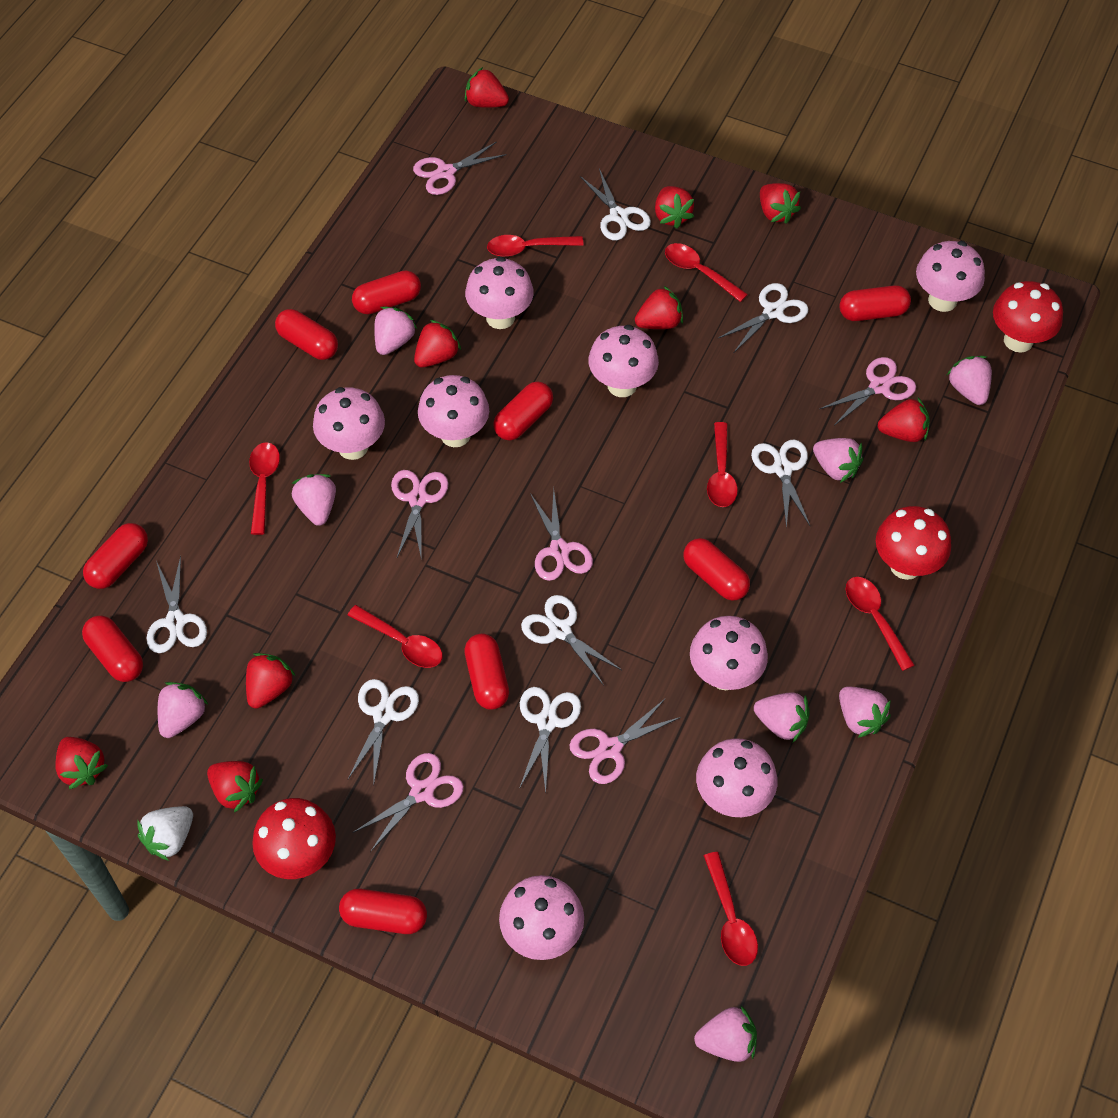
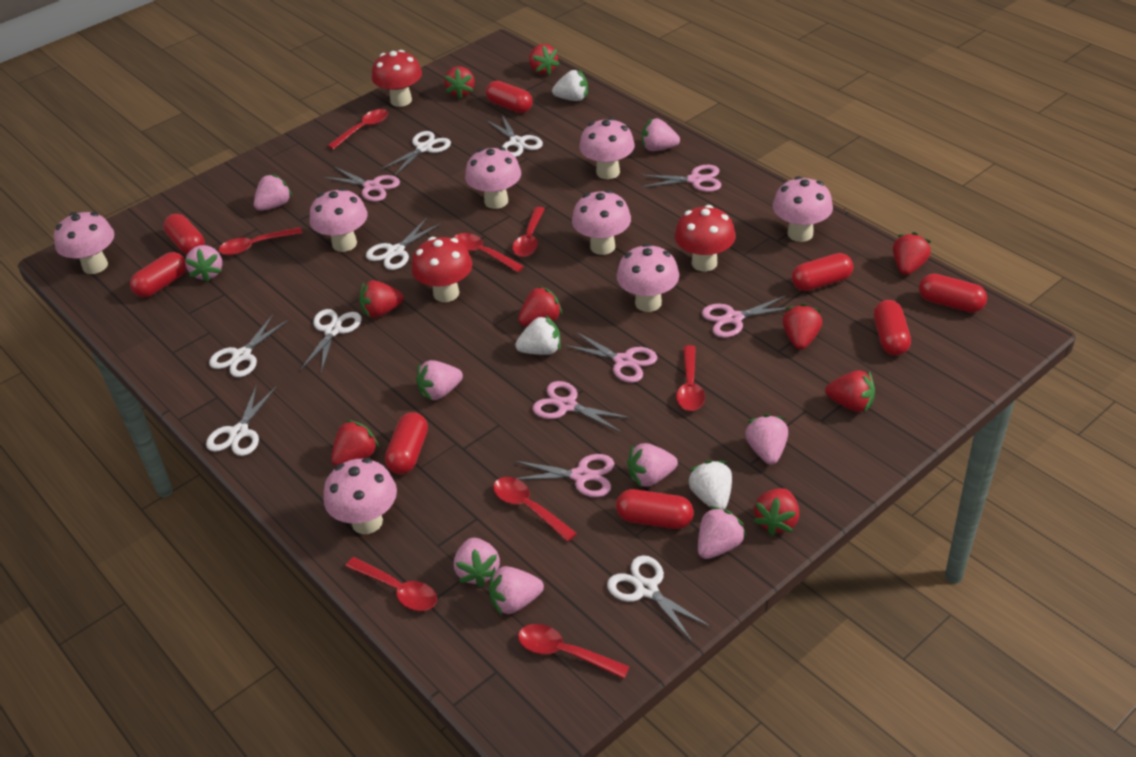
pink strawberry: 8 -> 9
red capsule: 9 -> 8
red spoon: 7 -> 8
white strawberry: 1 -> 3

